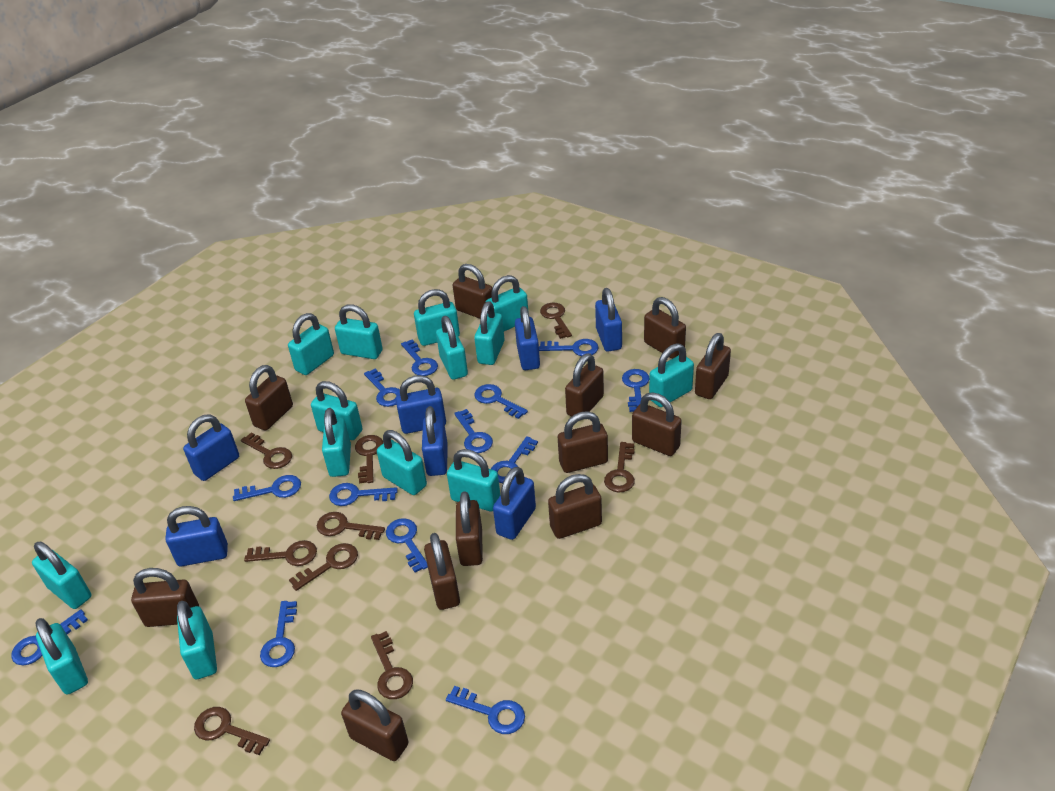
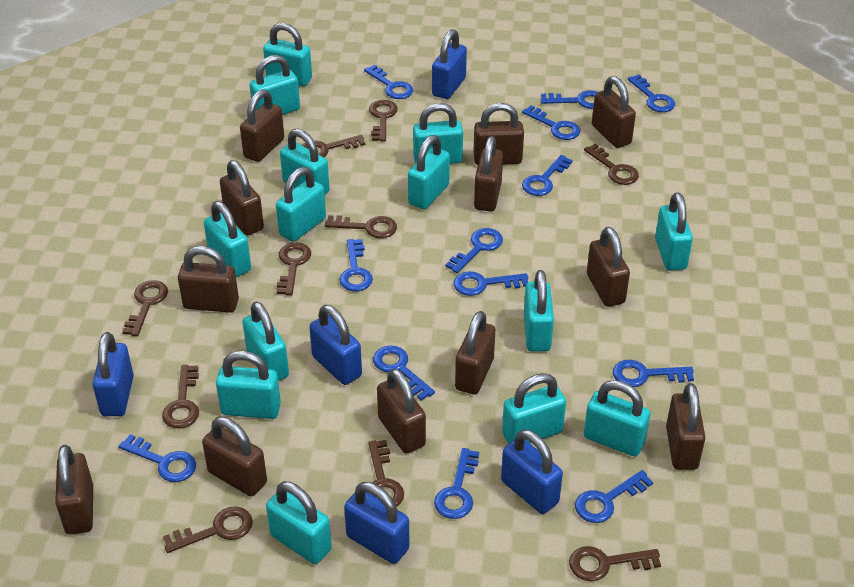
blue padlock: 7 -> 5
brown key: 9 -> 10

